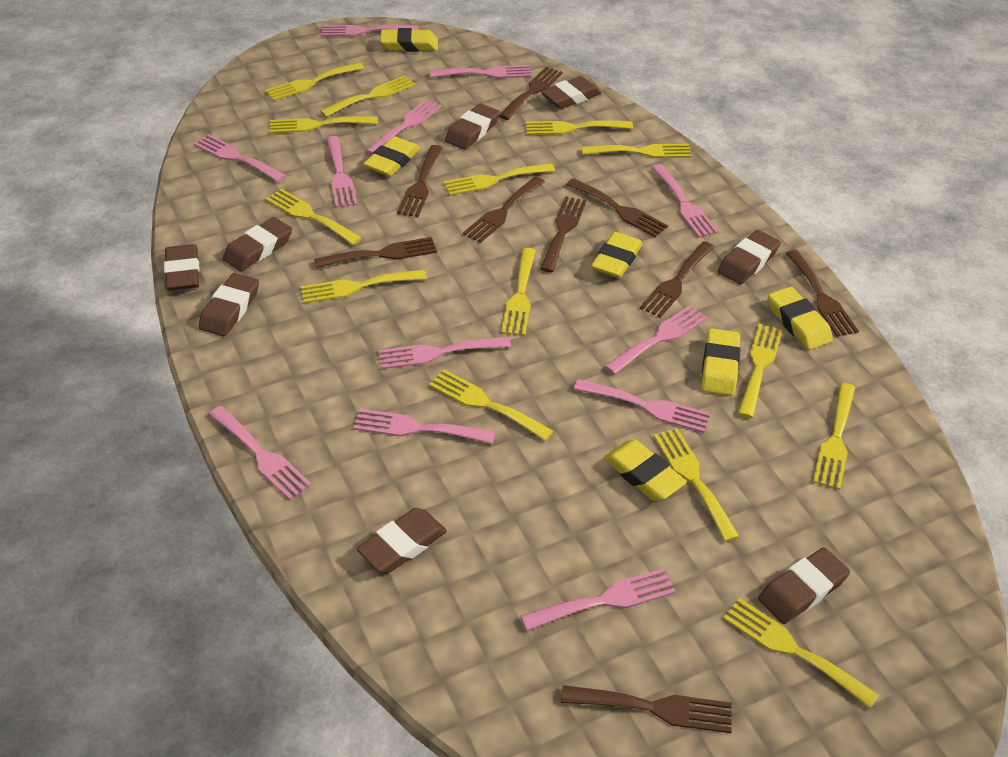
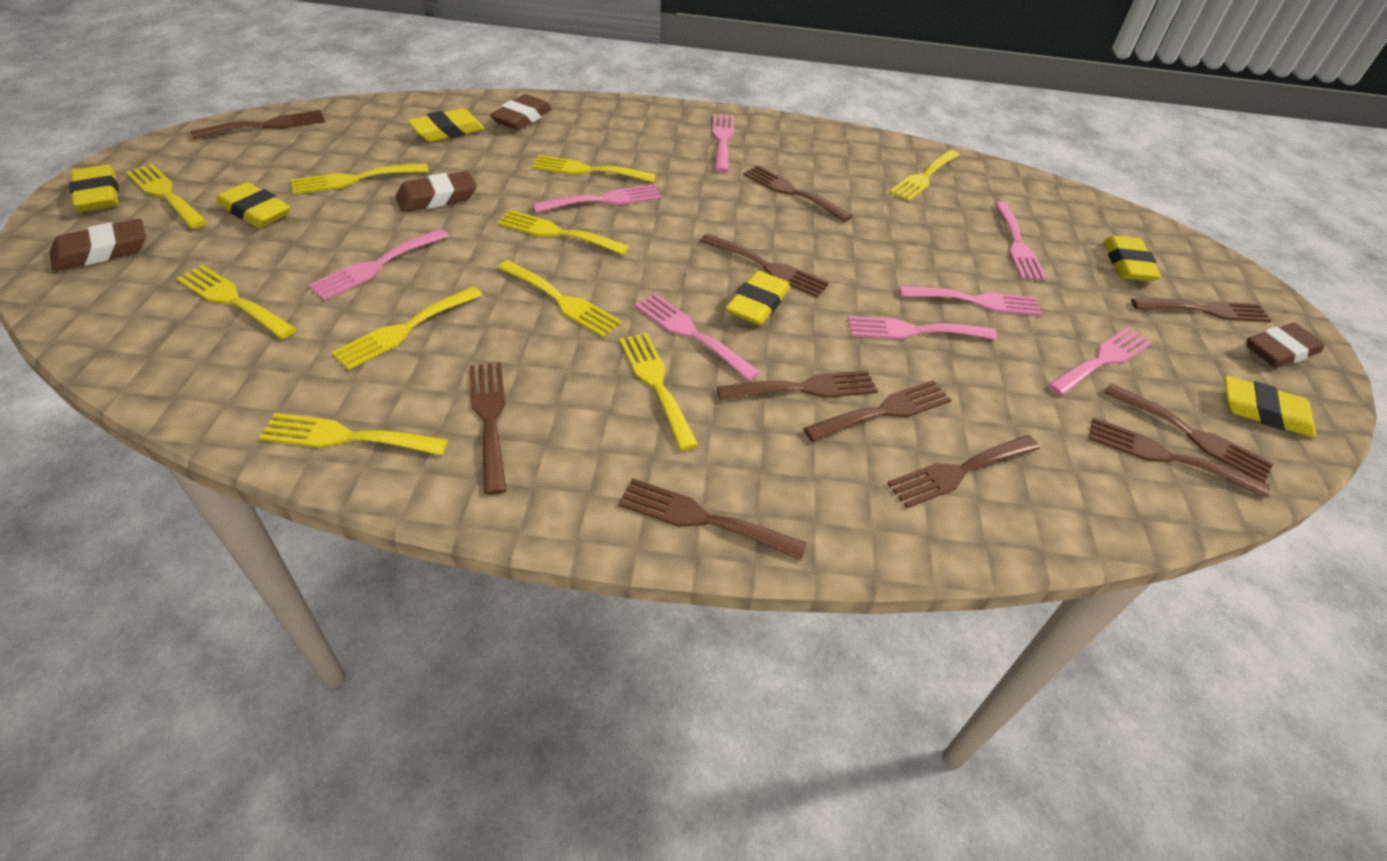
brown eraser: 8 -> 4
brown fork: 9 -> 11
pink fork: 12 -> 8
yellow fork: 14 -> 10

